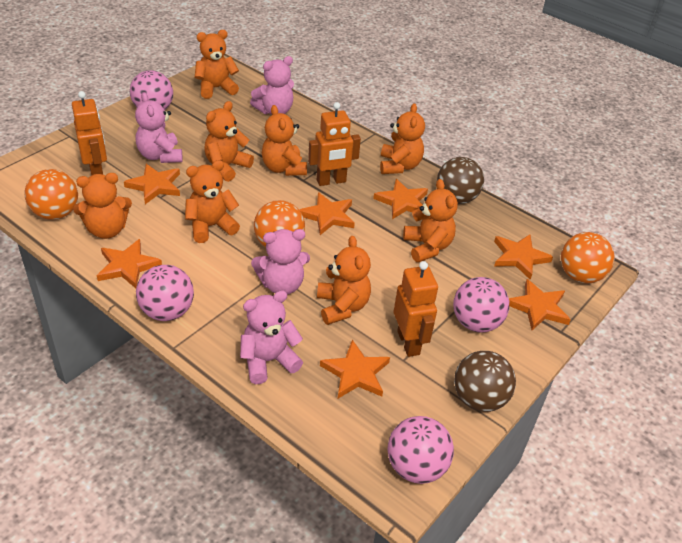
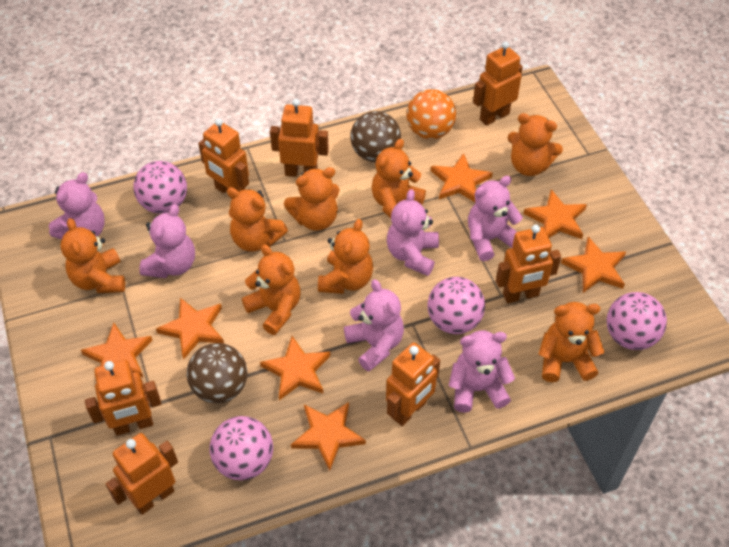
orange ball: 3 -> 1
orange robot: 3 -> 7
pink teddy bear: 4 -> 6

